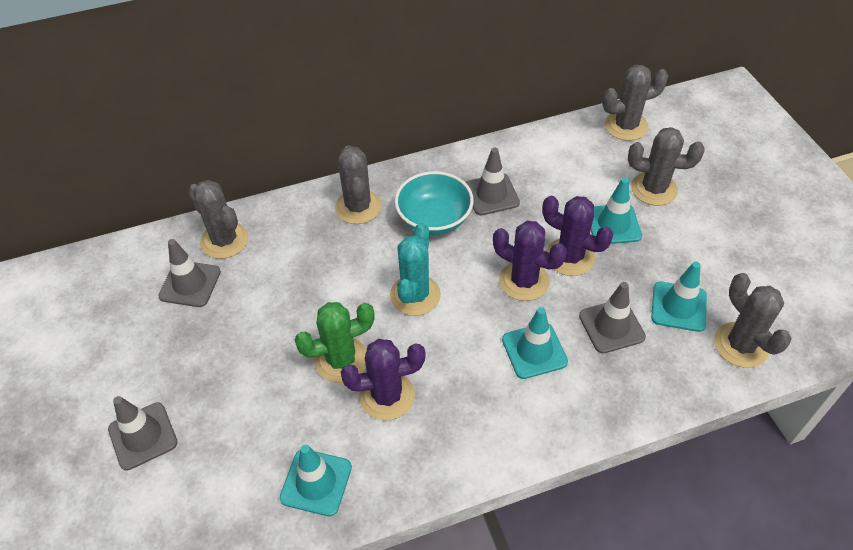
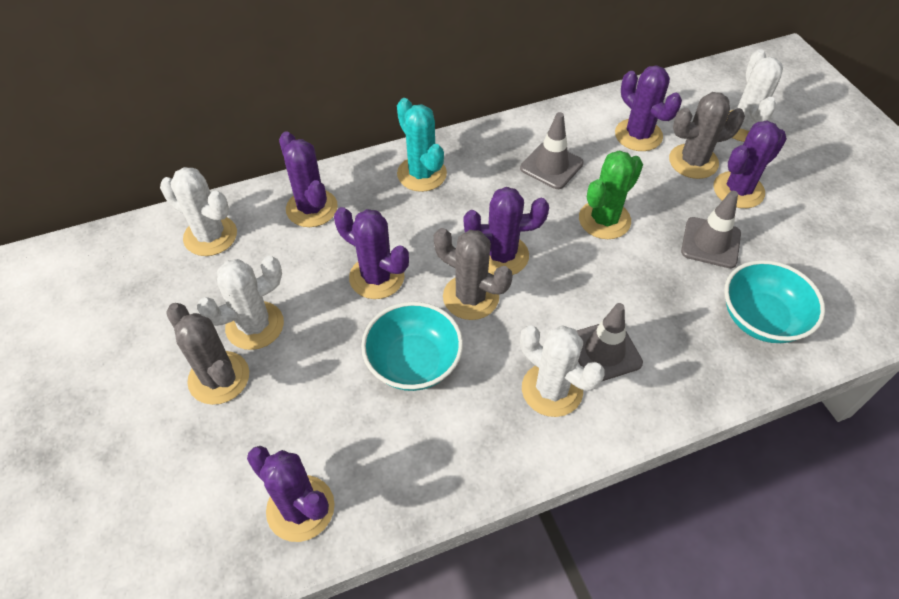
grey cactus: 5 -> 3
grey traffic cone: 4 -> 3
purple cactus: 3 -> 6
turquoise bowl: 1 -> 2
turquoise traffic cone: 4 -> 0
white cactus: 0 -> 4

